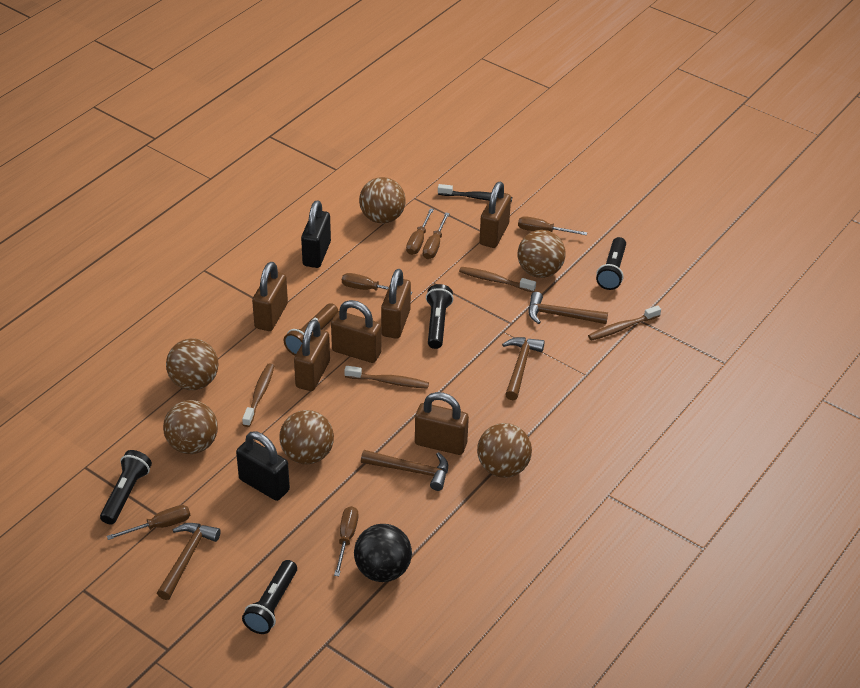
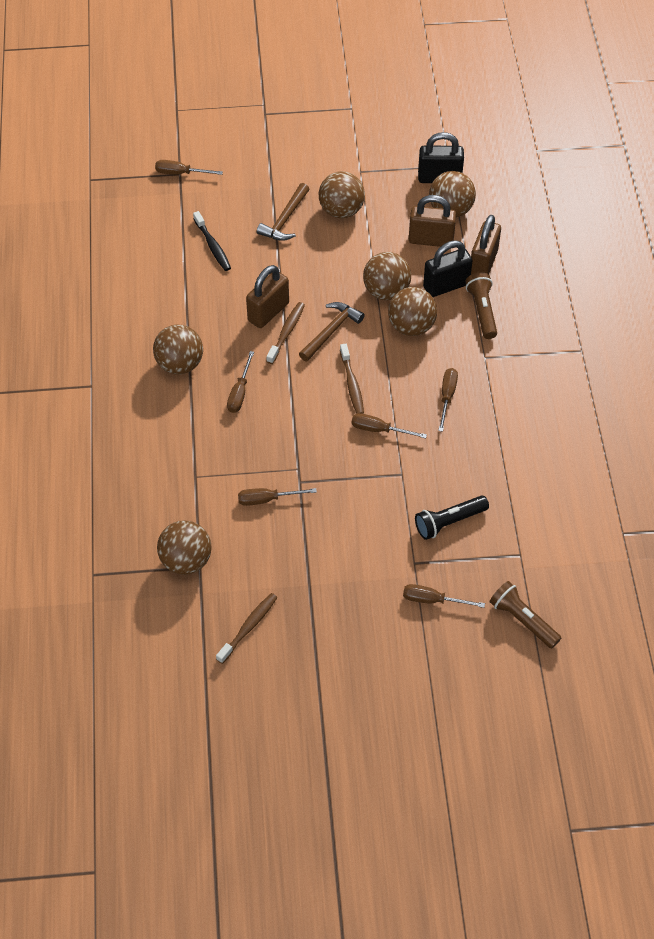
black ball: 1 -> 0
black flashlight: 4 -> 1
brown flashlight: 1 -> 2
brown hammer: 4 -> 2
brown padlock: 6 -> 3
brown toothbrush: 4 -> 3

